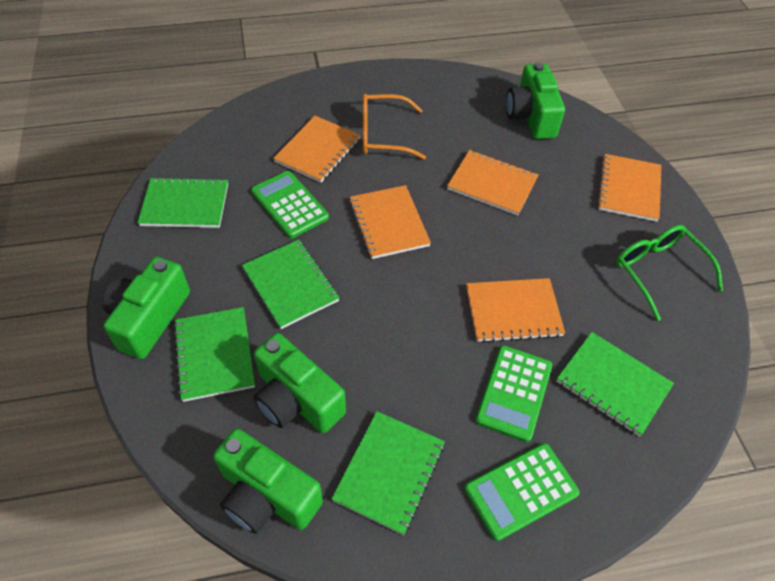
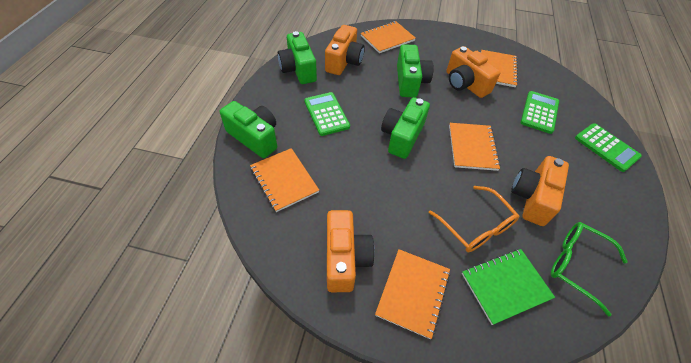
green notebook: 5 -> 1
orange camera: 0 -> 4

